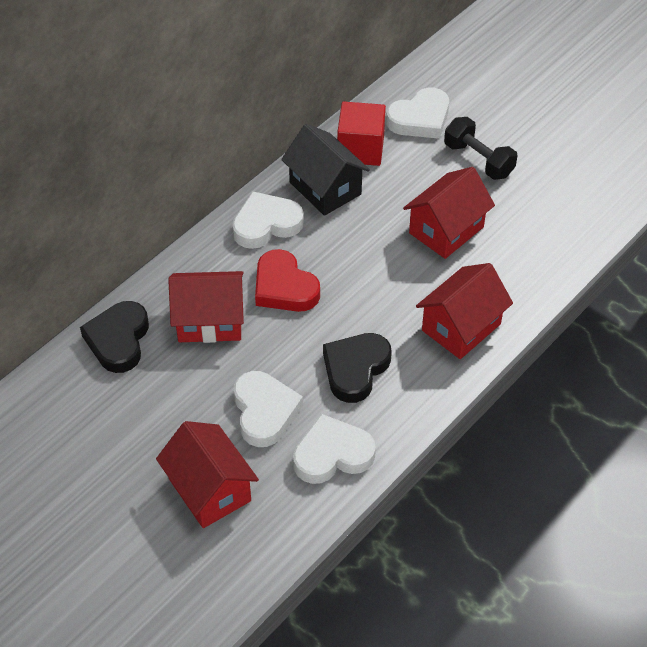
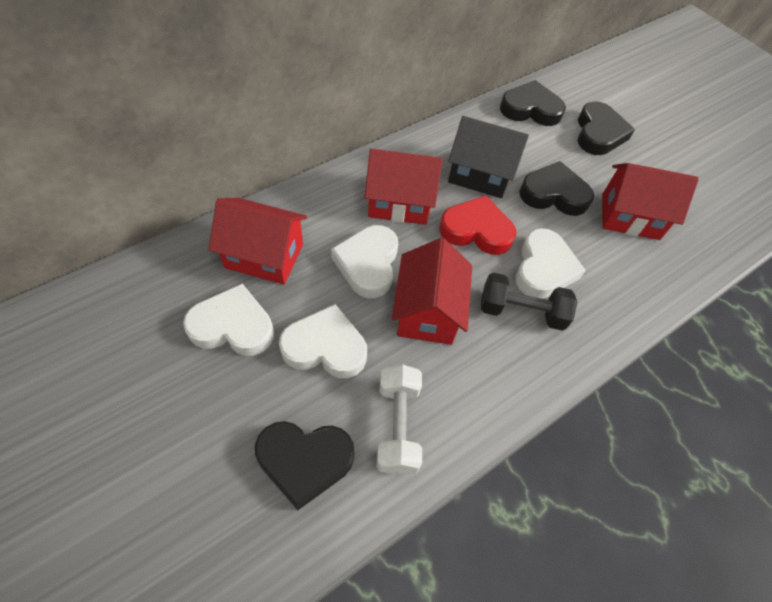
black heart: 2 -> 4
red cube: 1 -> 0
white dumbbell: 0 -> 1

